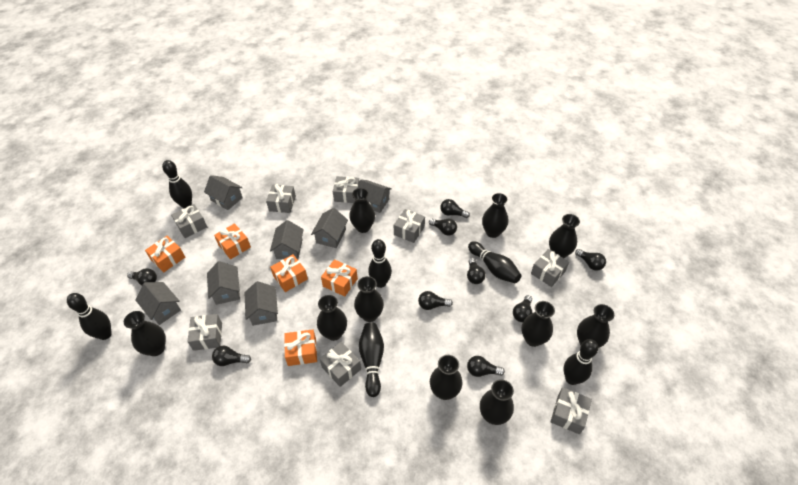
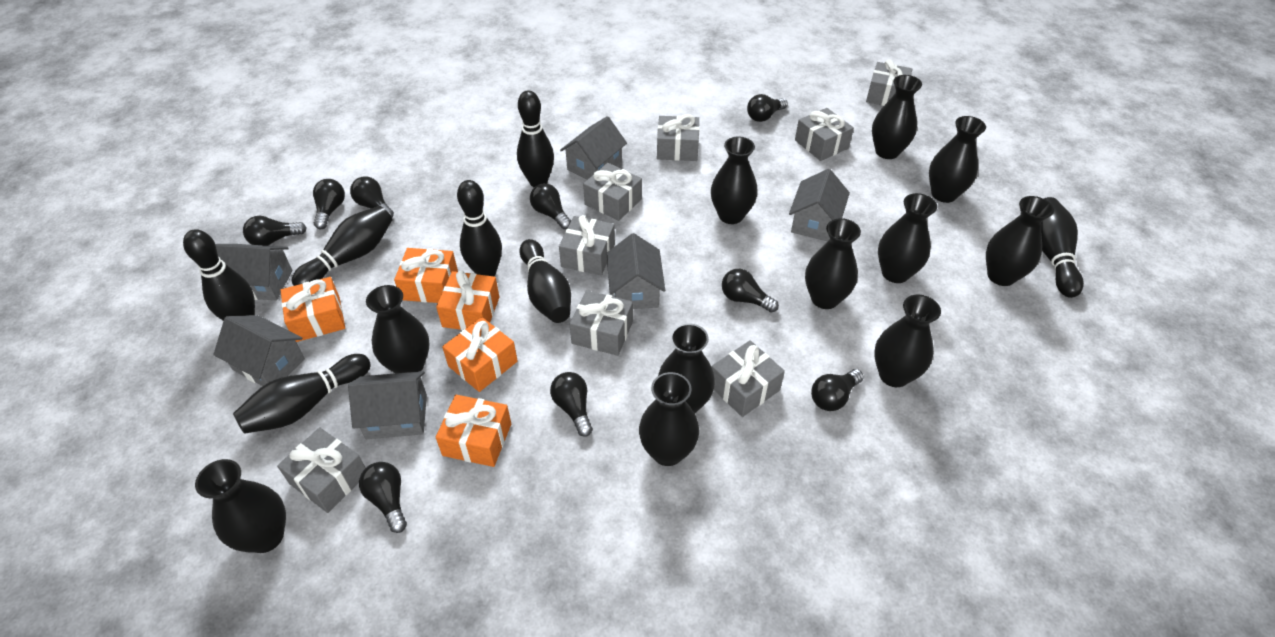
black bowling pin: 6 -> 7
black vase: 10 -> 11
grey house: 7 -> 6

